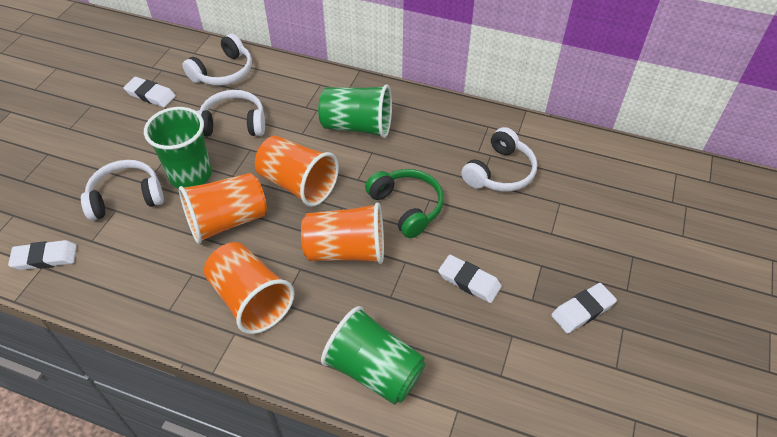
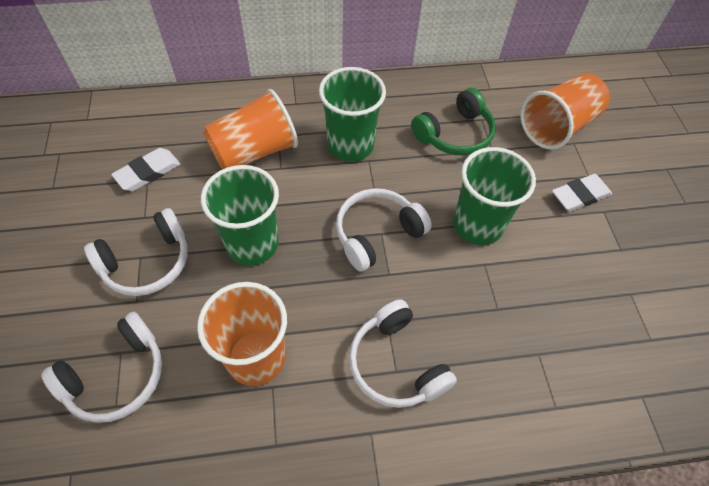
orange cup: 4 -> 3
white eraser: 4 -> 2

